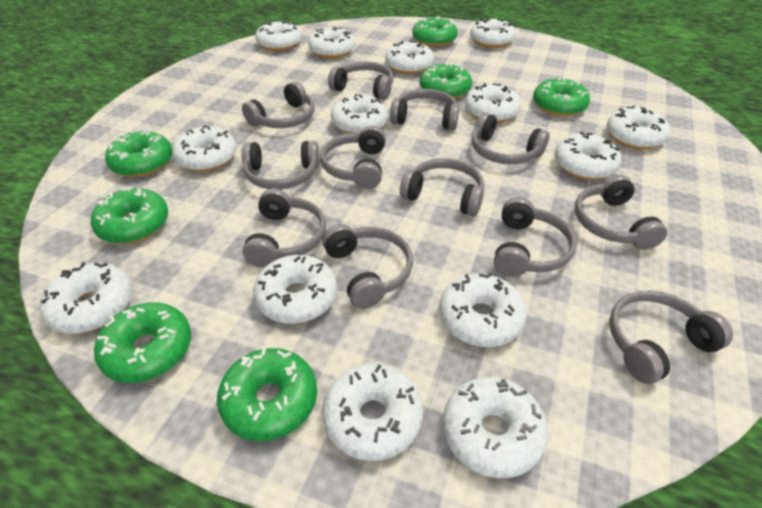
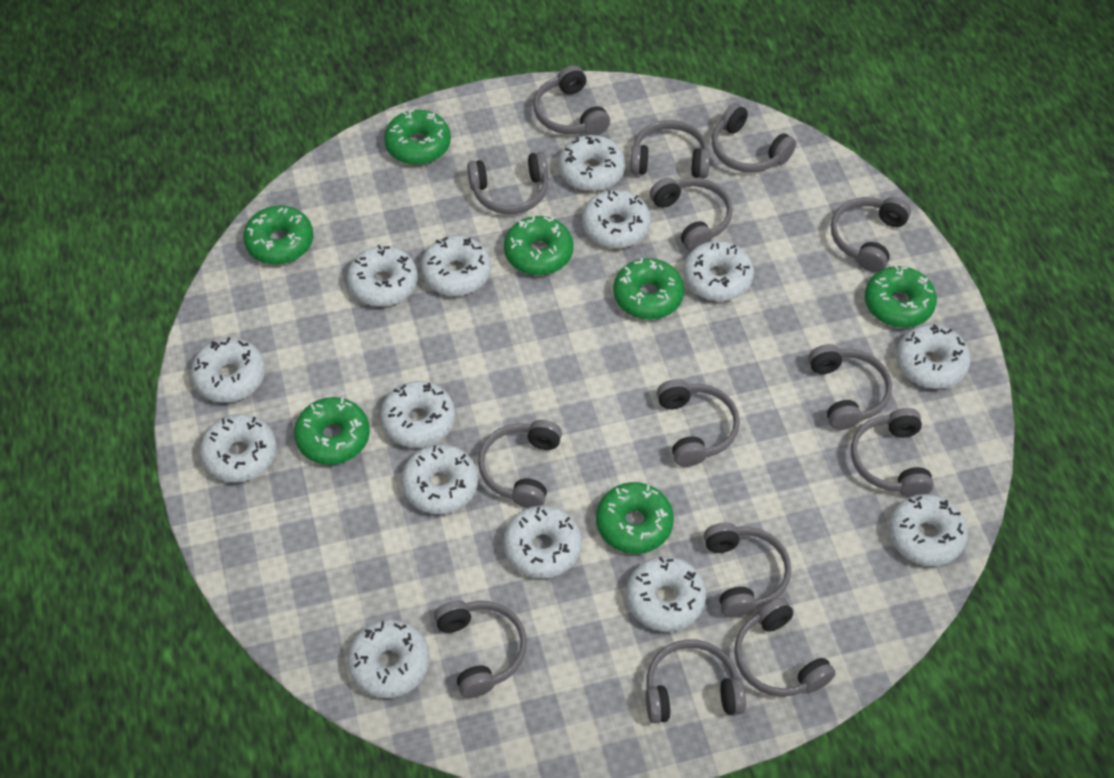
grey headphones: 12 -> 14

